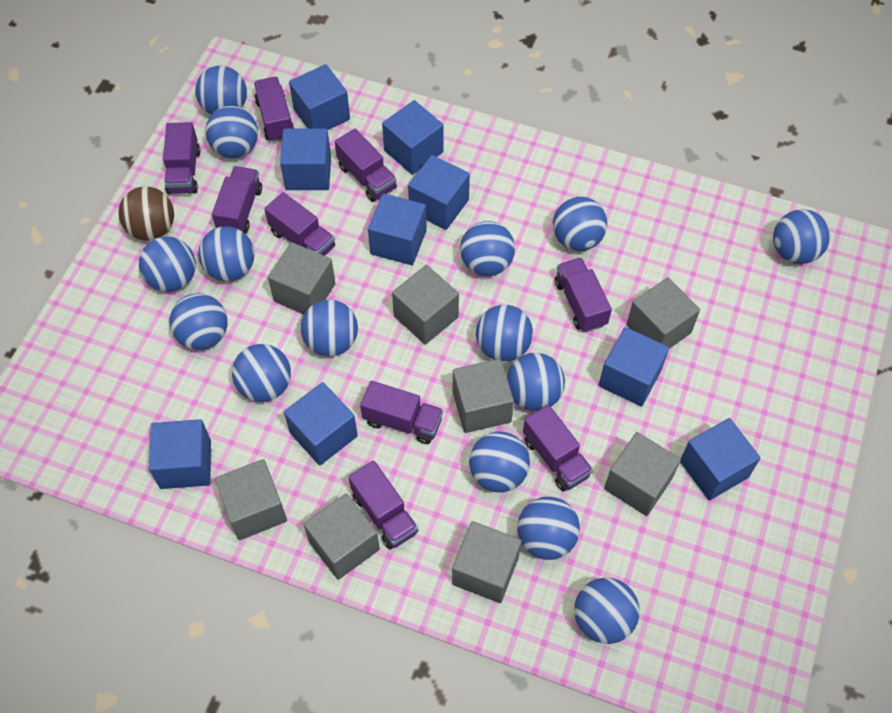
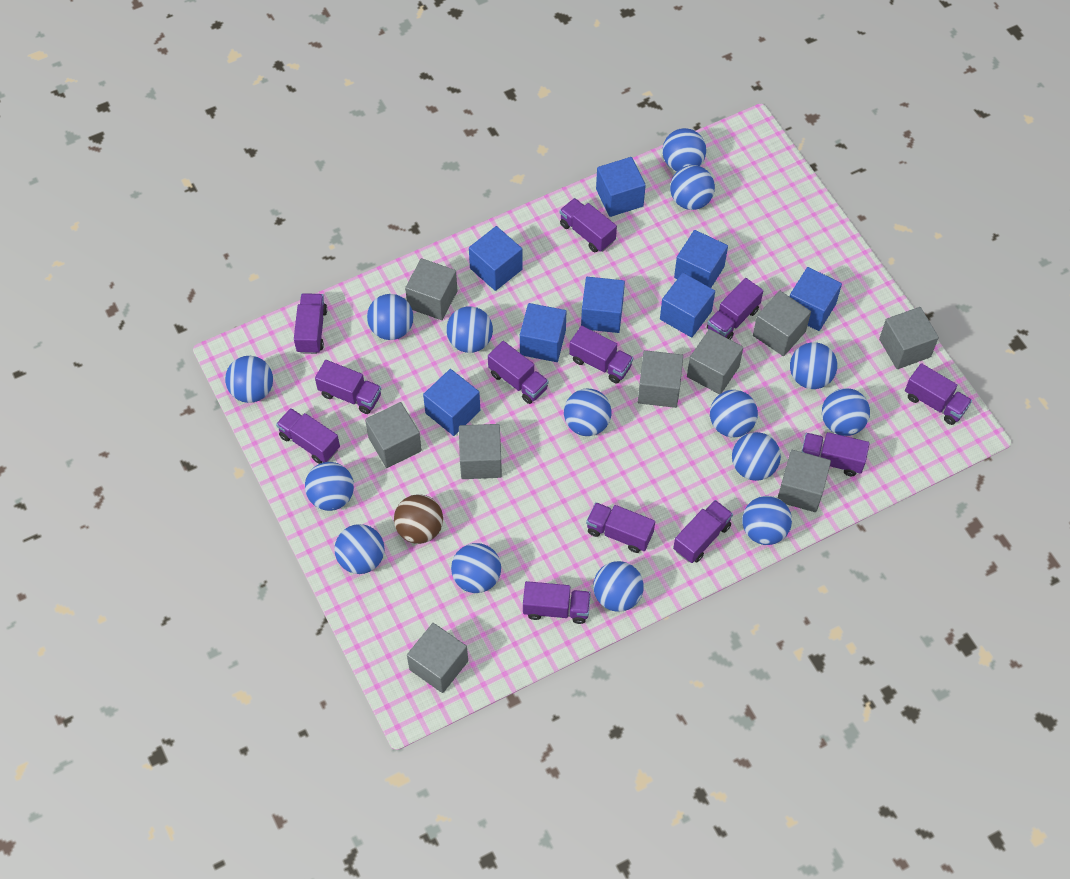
blue cube: 9 -> 8
grey cube: 8 -> 9
purple truck: 9 -> 12

